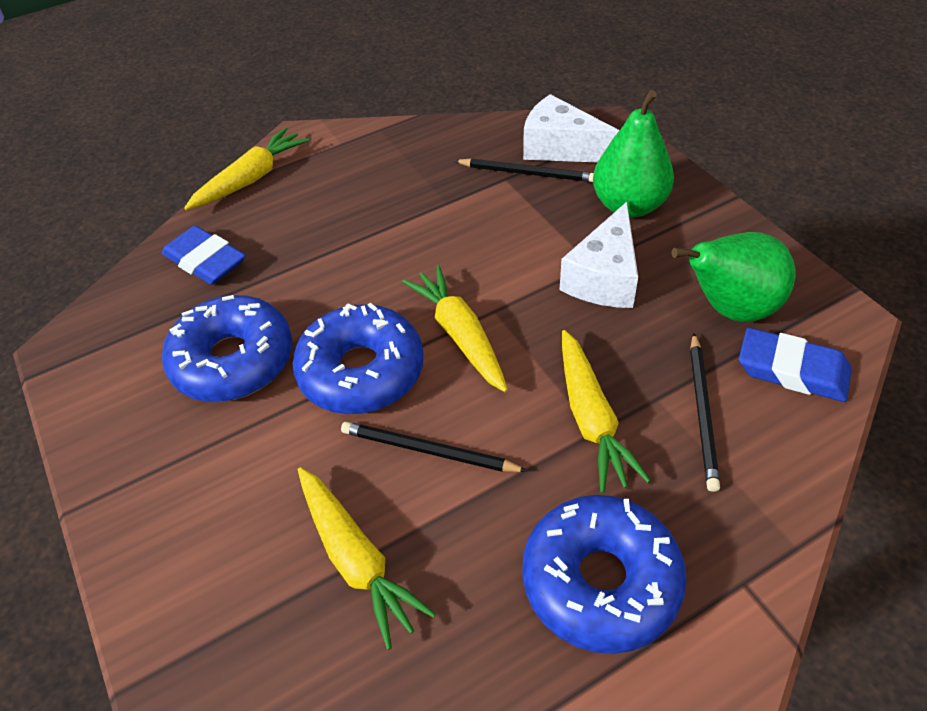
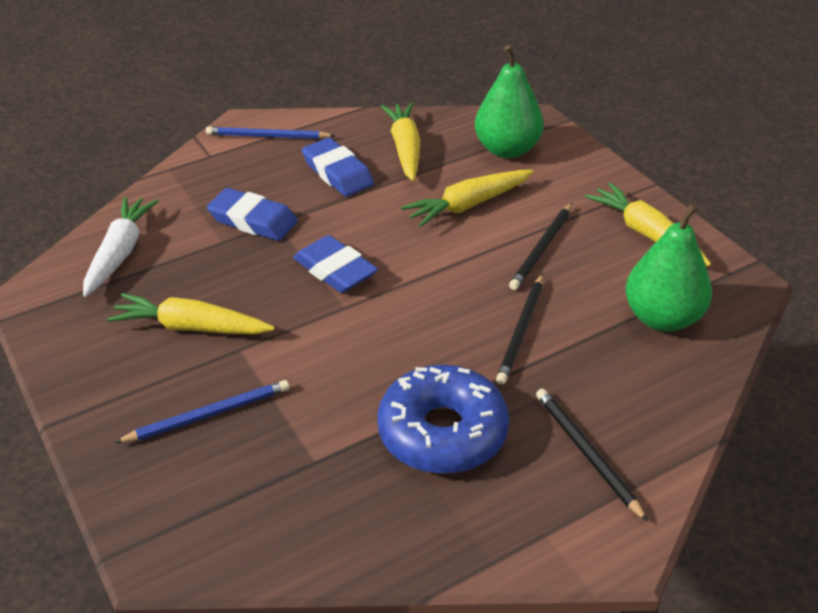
blue donut: 3 -> 1
blue eraser: 2 -> 3
blue pencil: 0 -> 2
white carrot: 0 -> 1
white cheese: 2 -> 0

